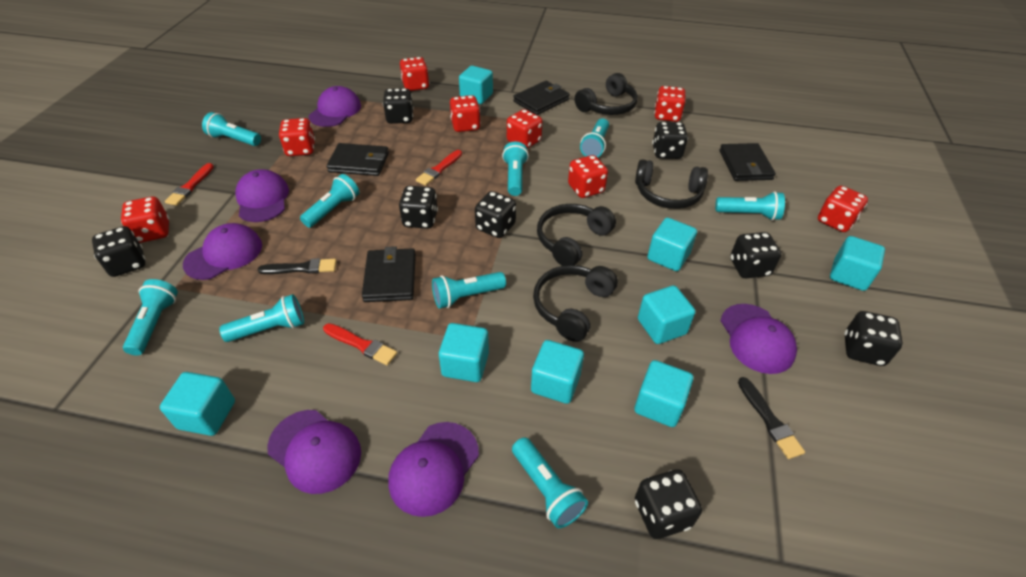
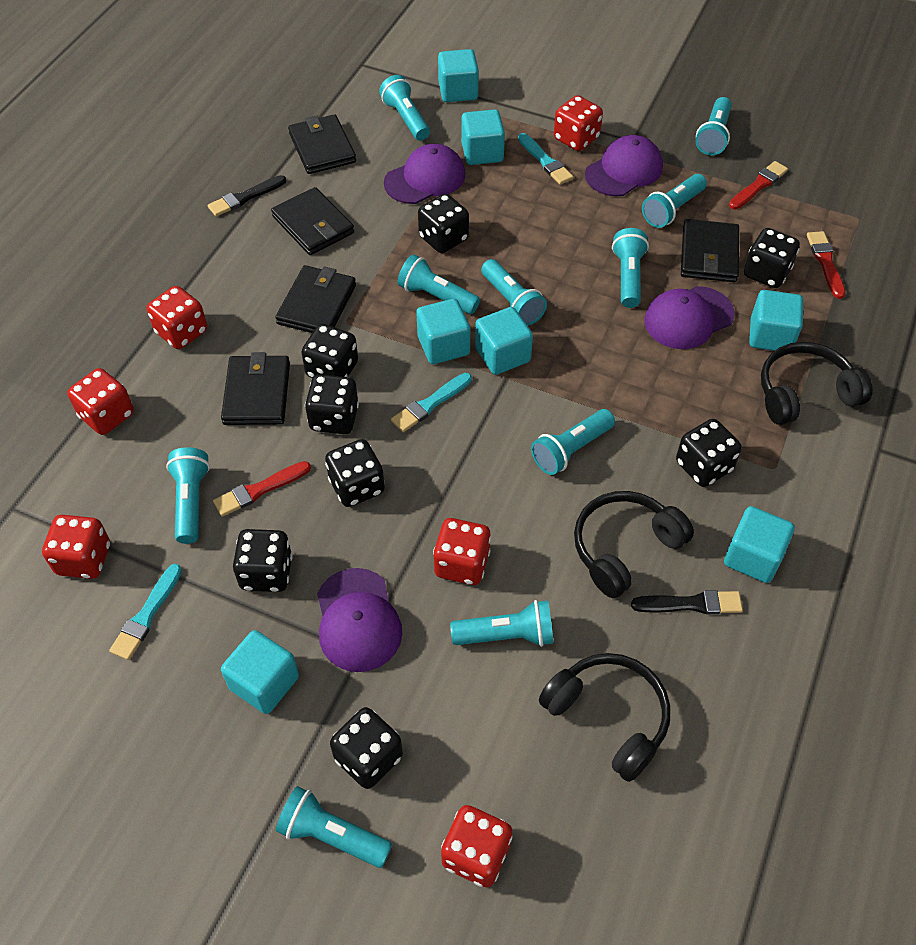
black headphones: 4 -> 3
black wallet: 4 -> 5
purple cap: 6 -> 4
red dice: 8 -> 6
turquoise brush: 0 -> 3
turquoise cube: 8 -> 7
turquoise flashlight: 9 -> 10

